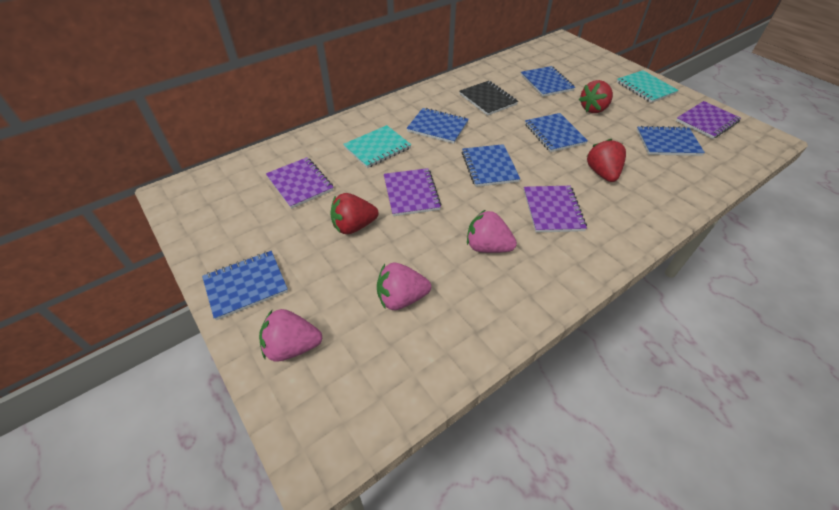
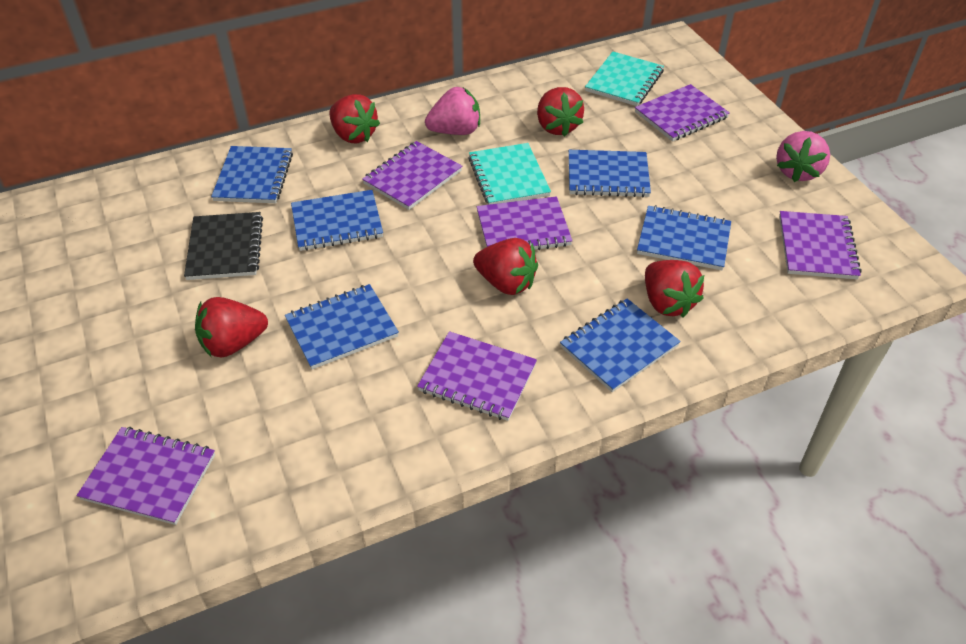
pink strawberry: 3 -> 2
purple notebook: 4 -> 6
red strawberry: 3 -> 5

